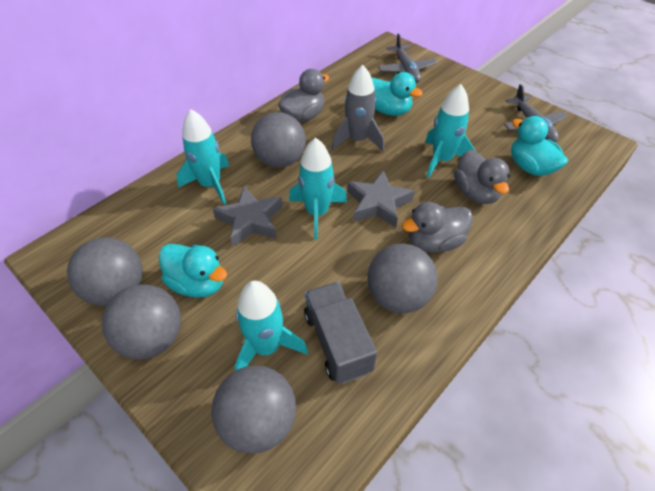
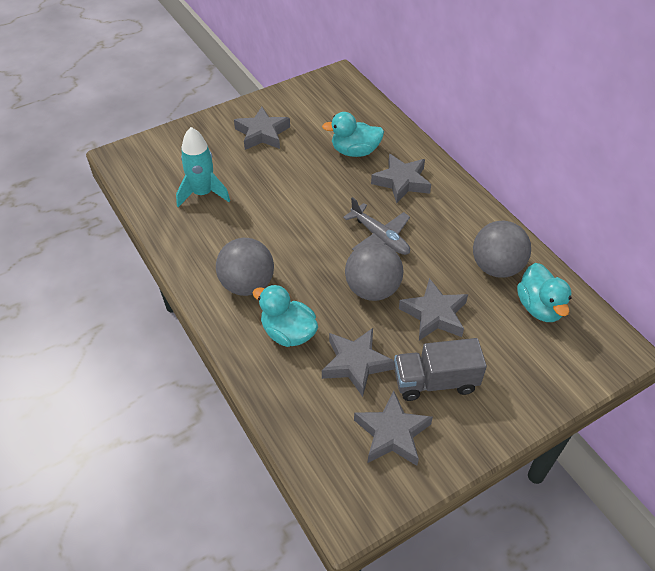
grey ball: 5 -> 3
grey duck: 3 -> 0
grey plane: 2 -> 1
grey rocket: 1 -> 0
grey star: 2 -> 5
turquoise rocket: 4 -> 1

